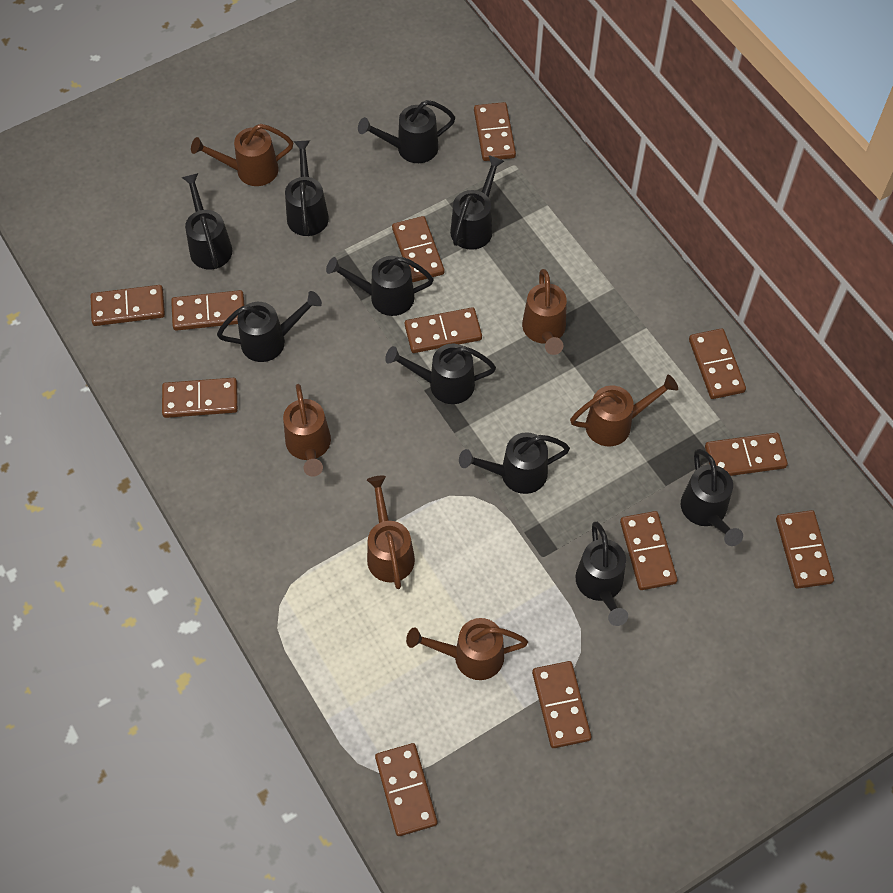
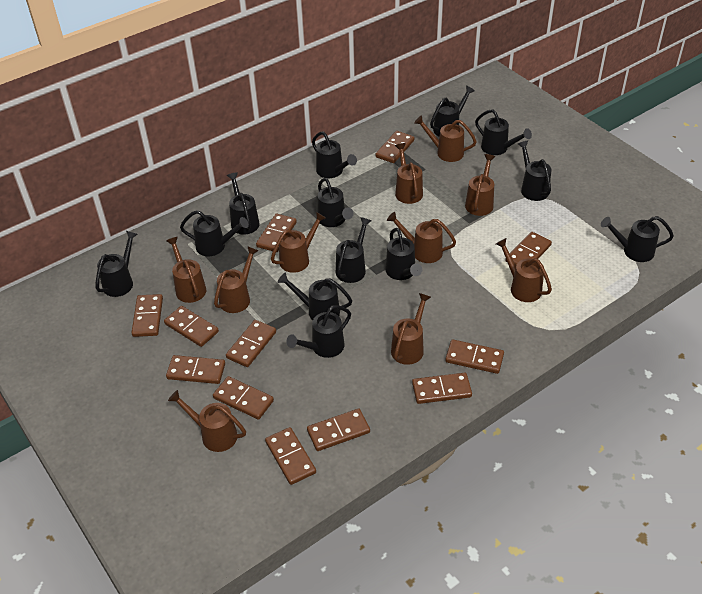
black watering can: 10 -> 13
brown watering can: 6 -> 10

